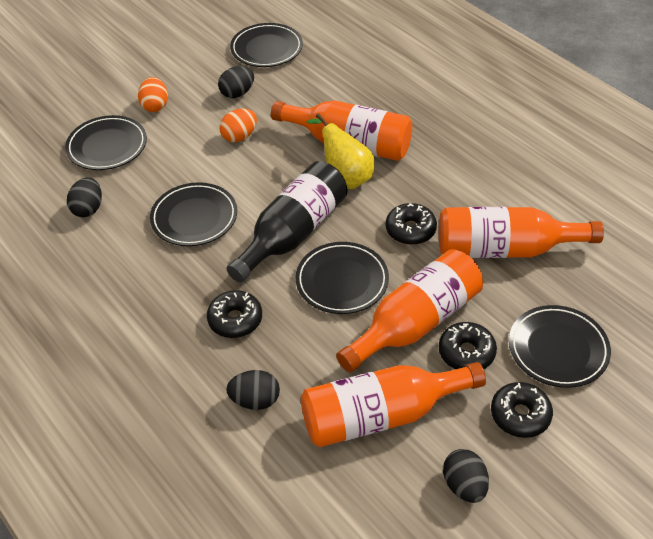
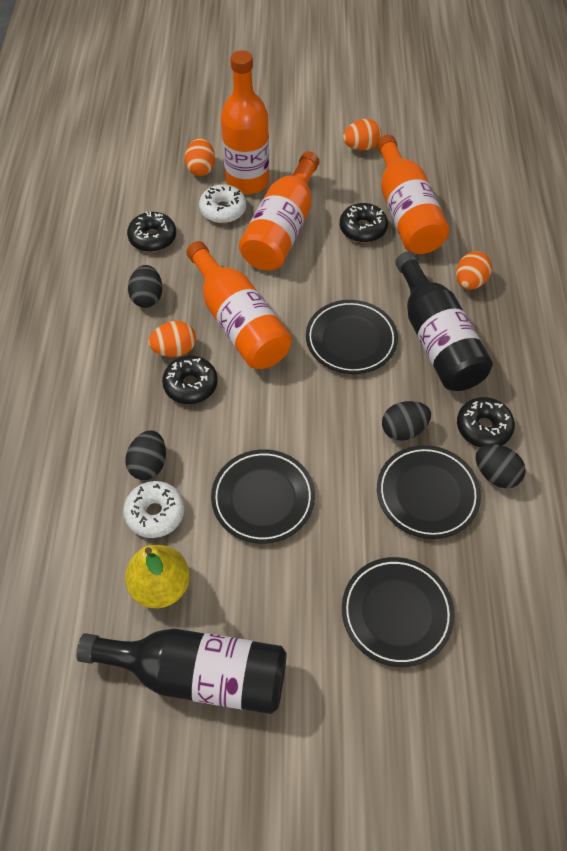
black bottle: 1 -> 2
black plate: 5 -> 4
orange egg: 2 -> 4
white donut: 0 -> 2

